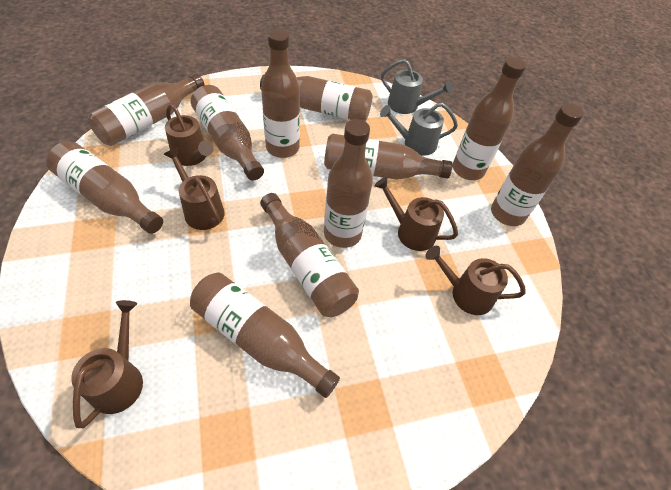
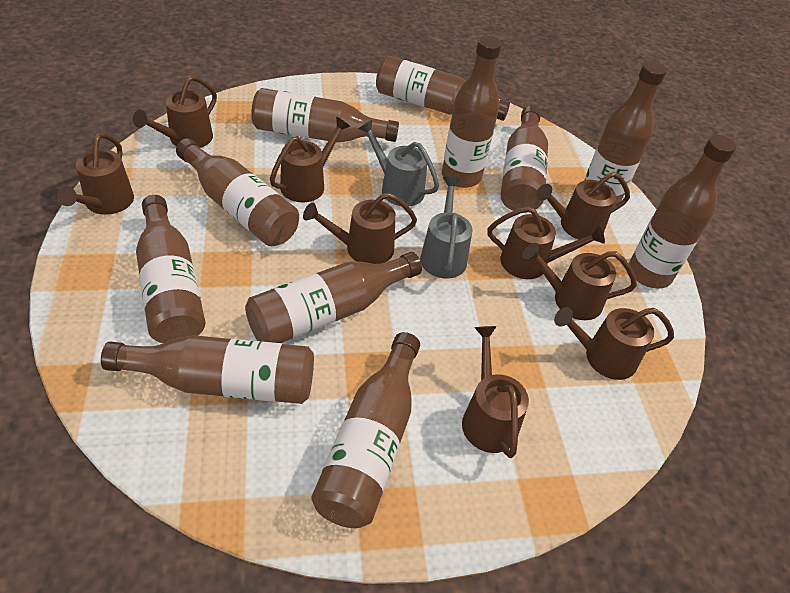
brown watering can: 5 -> 9

